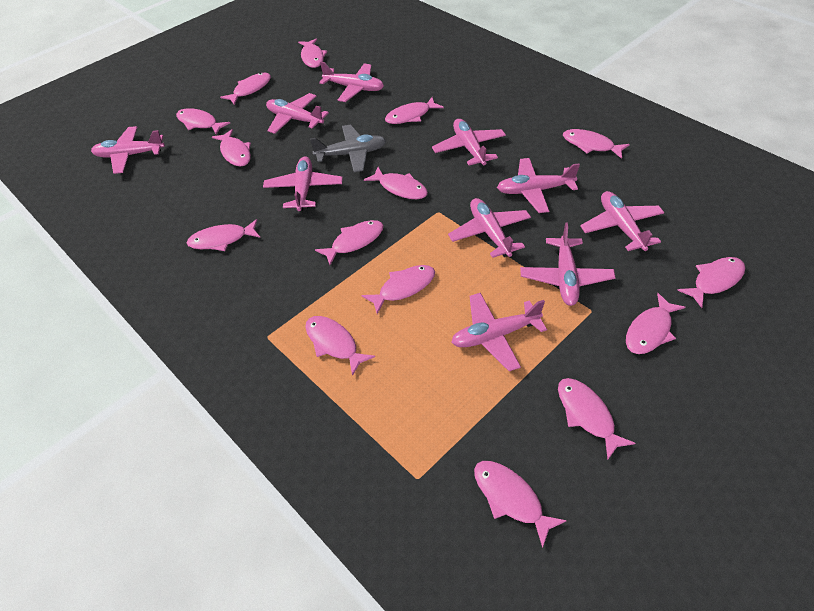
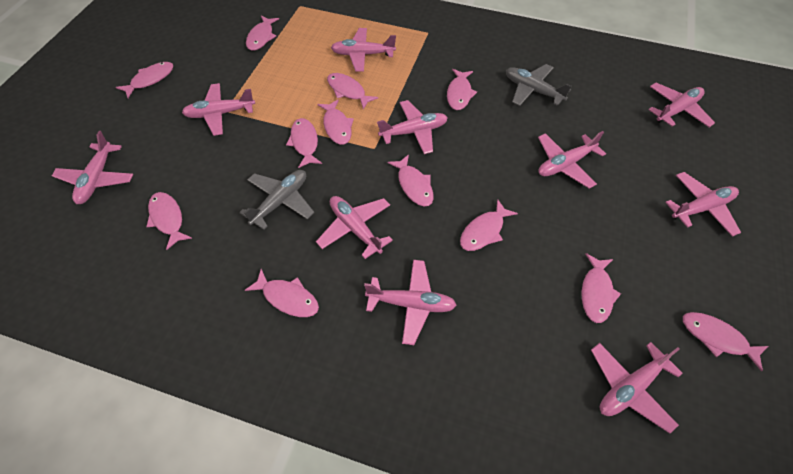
grey plane: 1 -> 2
pink fish: 15 -> 12

